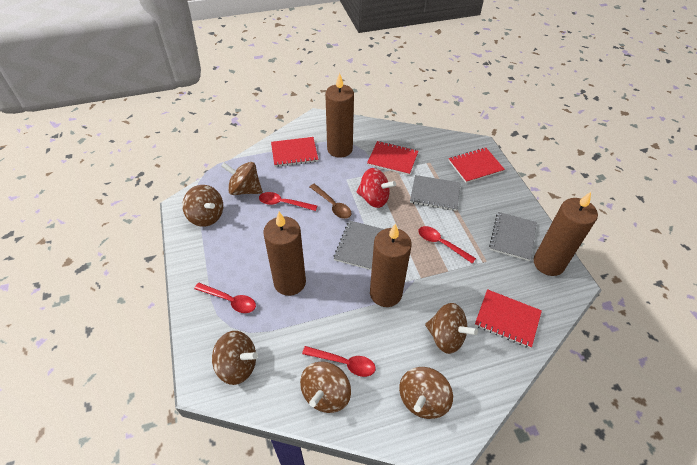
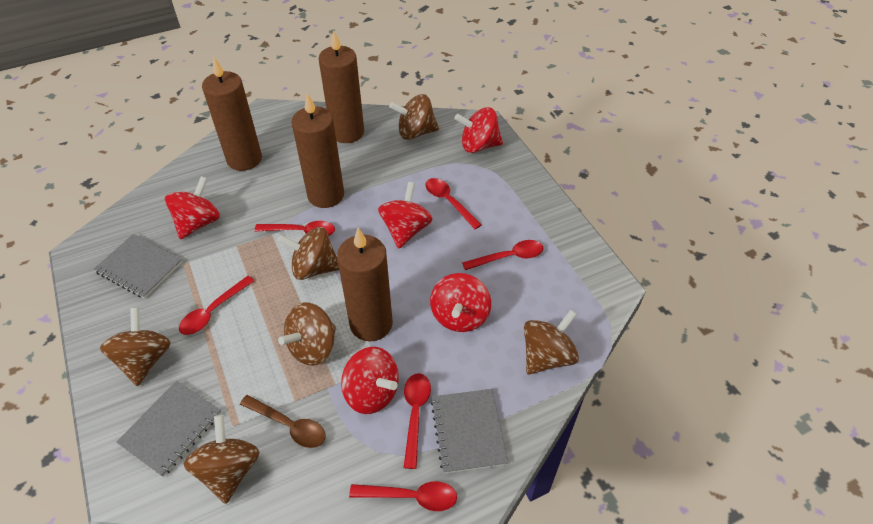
red notebook: 4 -> 0
red spinning top: 1 -> 5
red spoon: 4 -> 6

